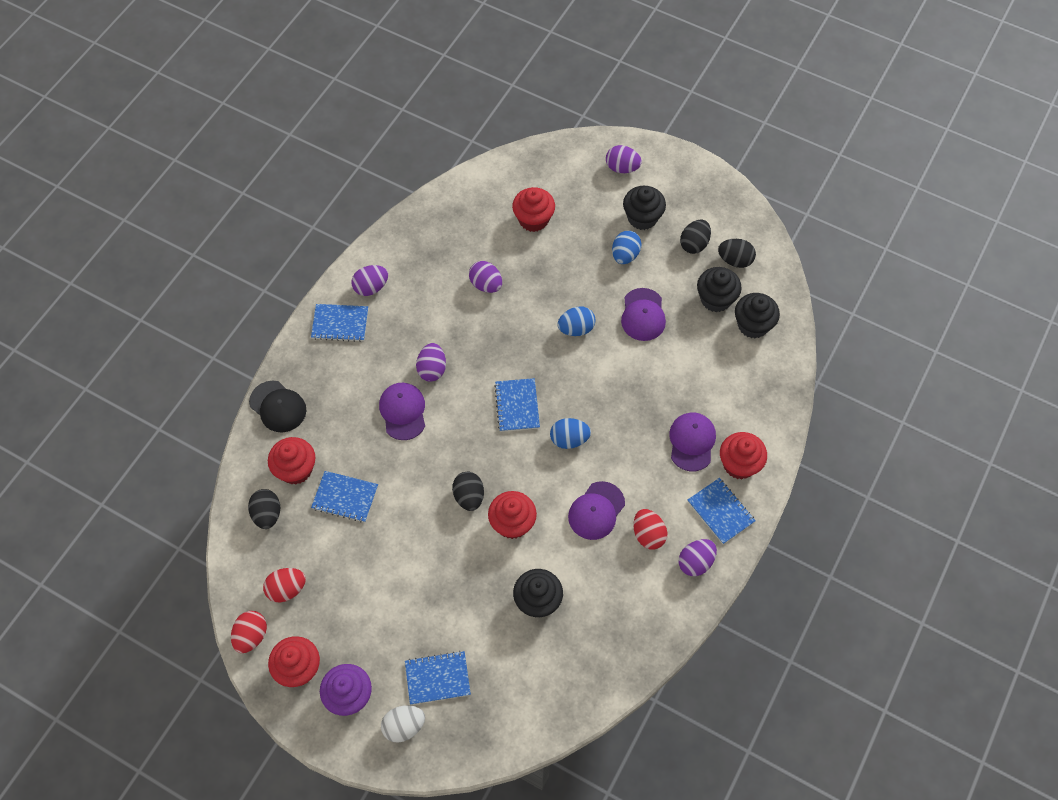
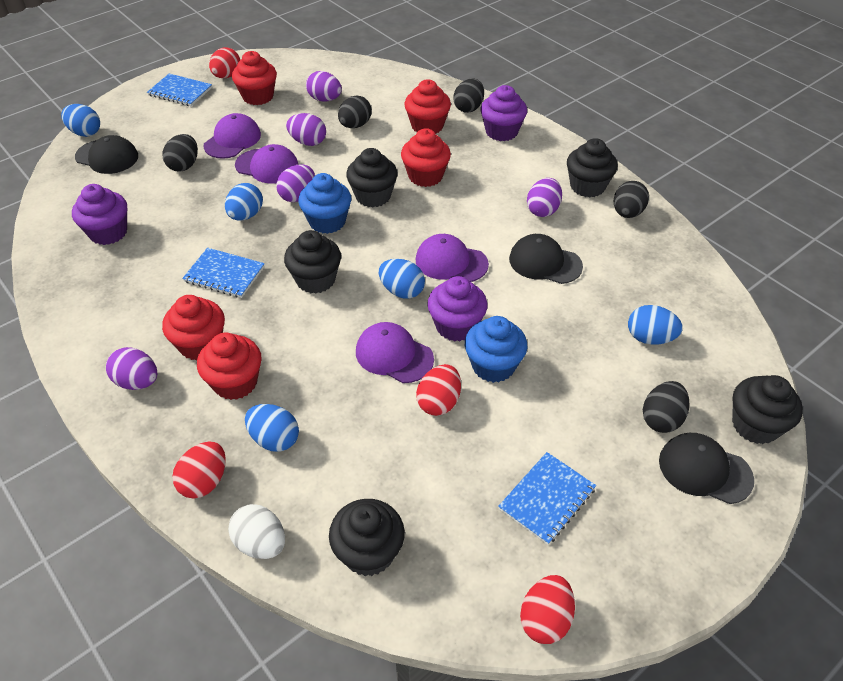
black cap: 1 -> 3
black cupcake: 4 -> 5
black egg: 4 -> 5
blue cupcake: 0 -> 2
blue egg: 3 -> 5
blue notebook: 5 -> 3
purple cupcake: 1 -> 3
red egg: 3 -> 4

